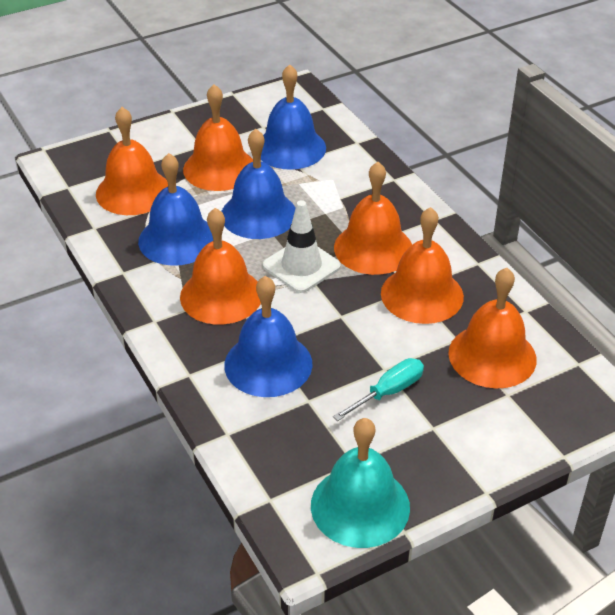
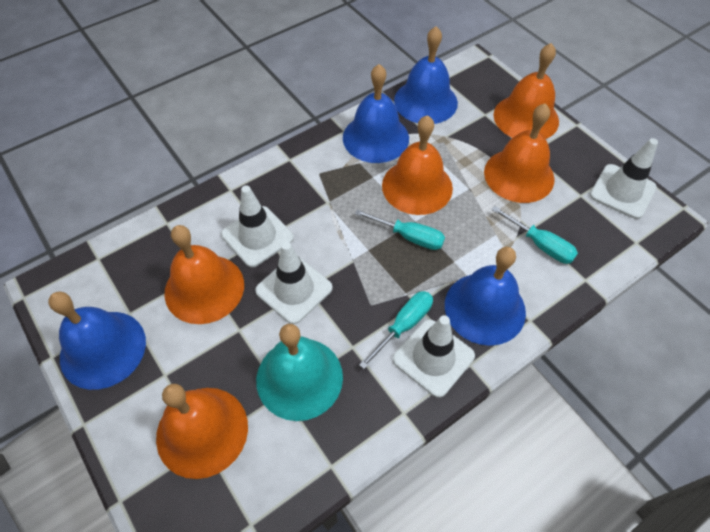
orange bell: 6 -> 5
turquoise screwdriver: 1 -> 3
white traffic cone: 1 -> 4

